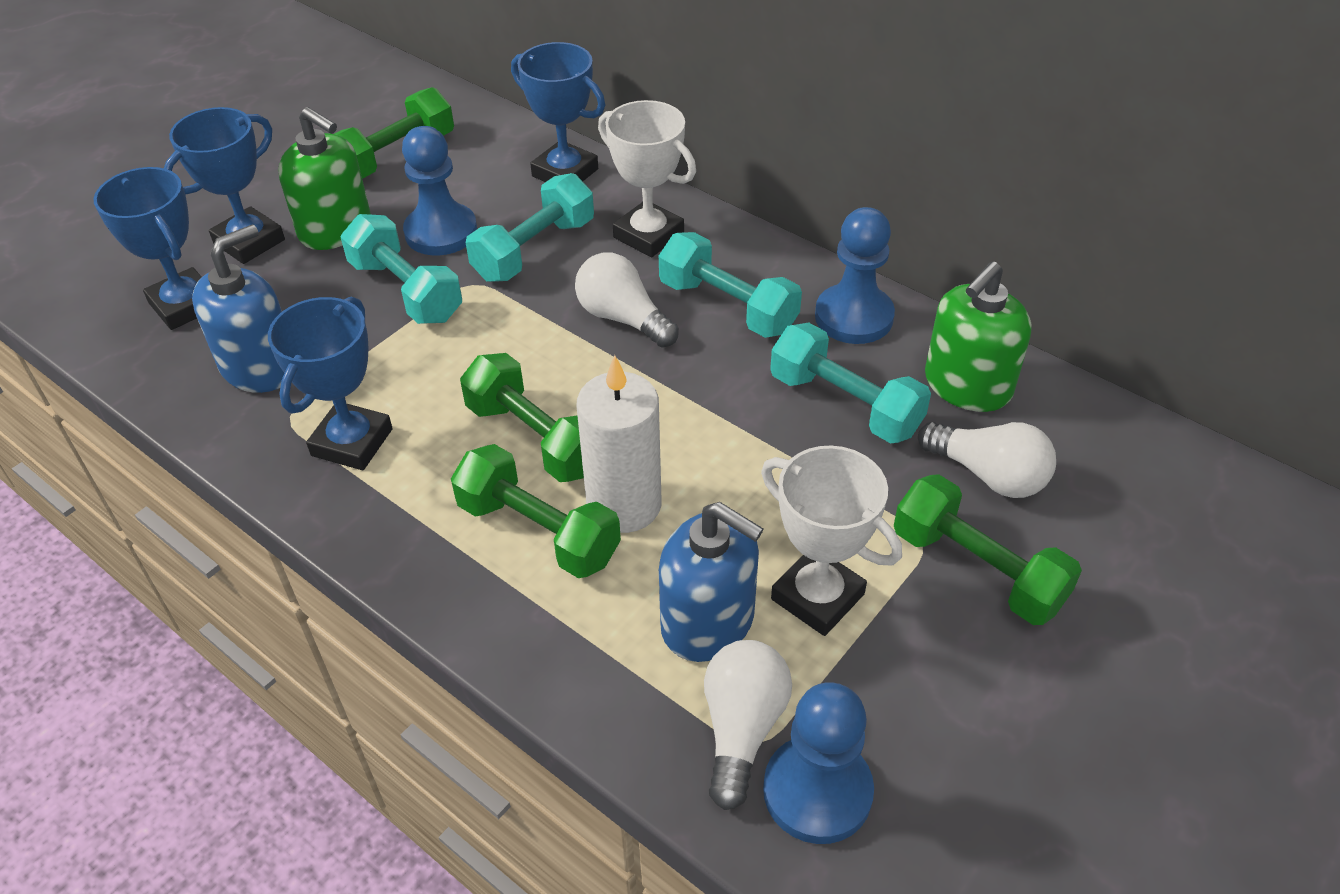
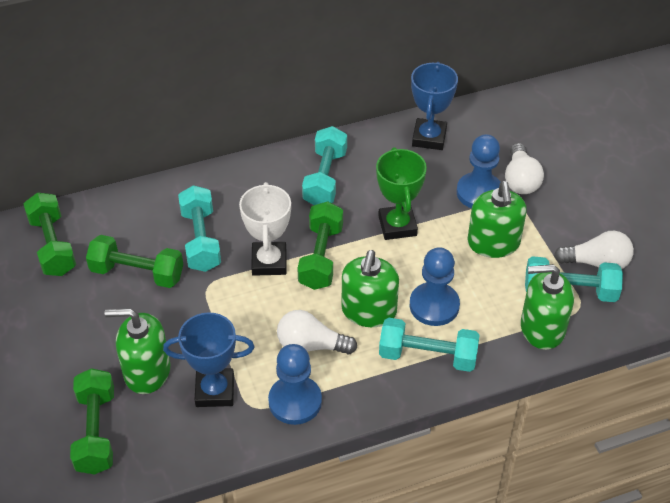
blue soap dispenser: 2 -> 0
blue trophy: 4 -> 2
green soap dispenser: 2 -> 4
green trophy: 0 -> 1
white candle: 1 -> 0
white trophy: 2 -> 1

